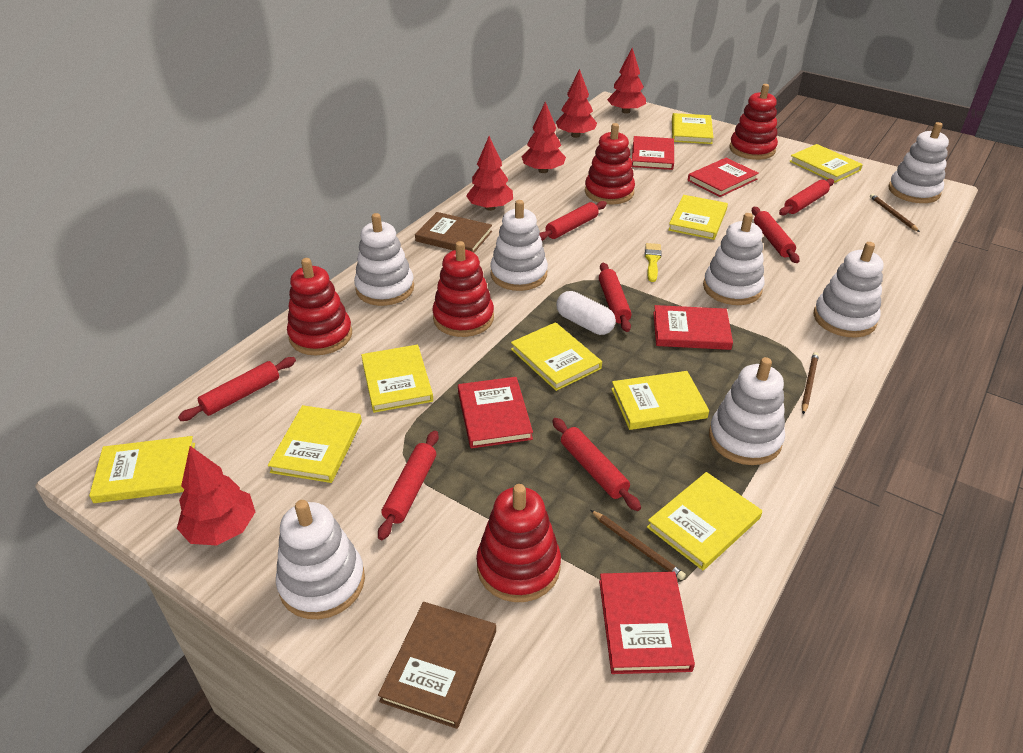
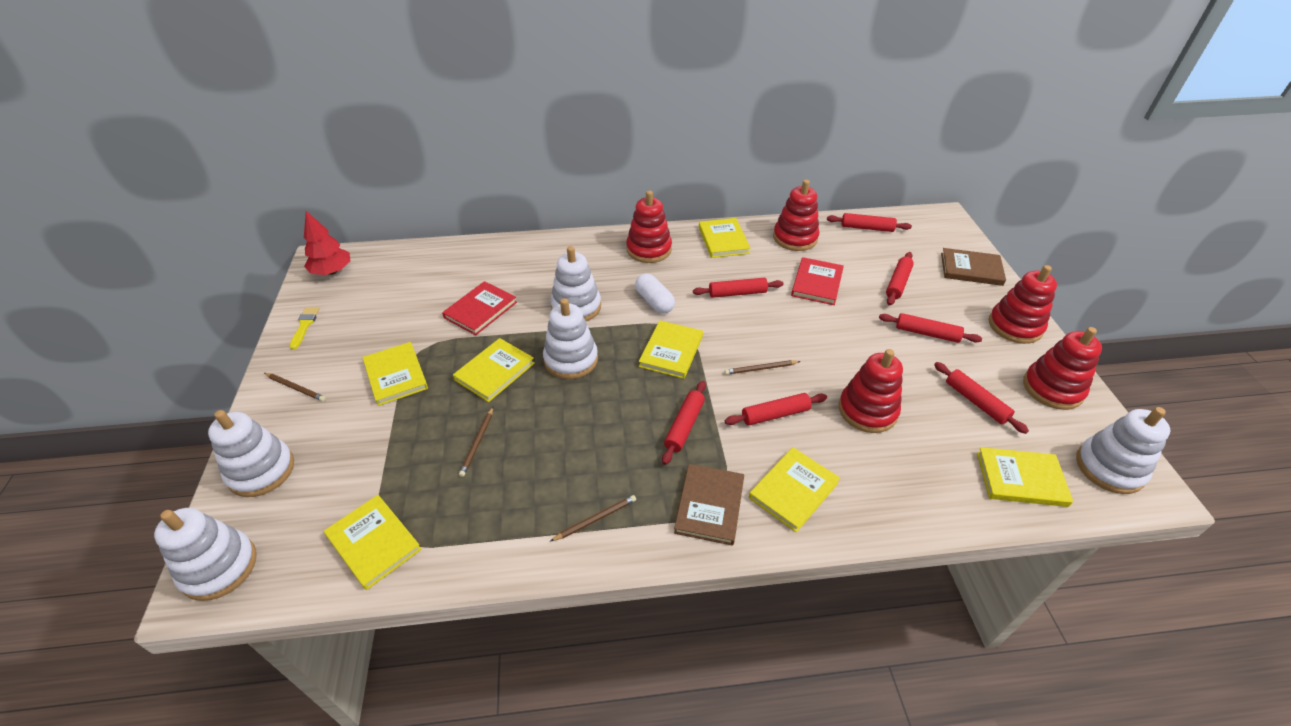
brown pencil: 3 -> 4
red book: 5 -> 2
red tree: 5 -> 1
white stacking toy: 7 -> 5
yellow book: 9 -> 7

